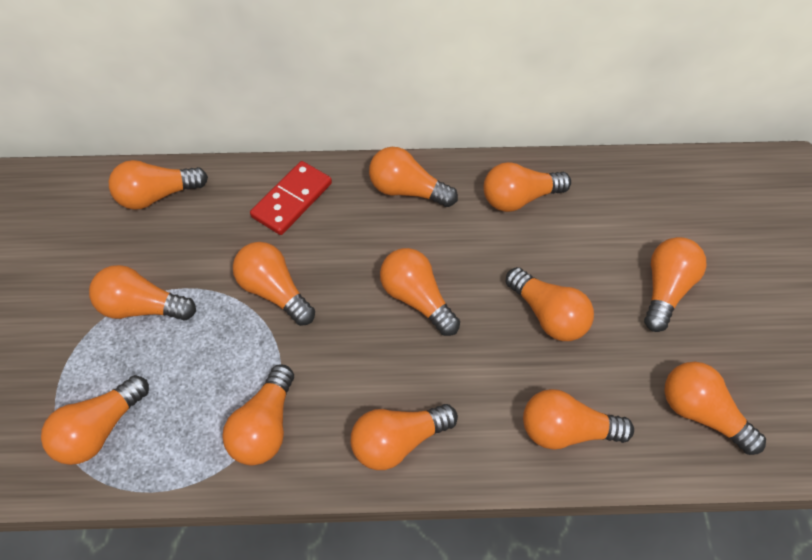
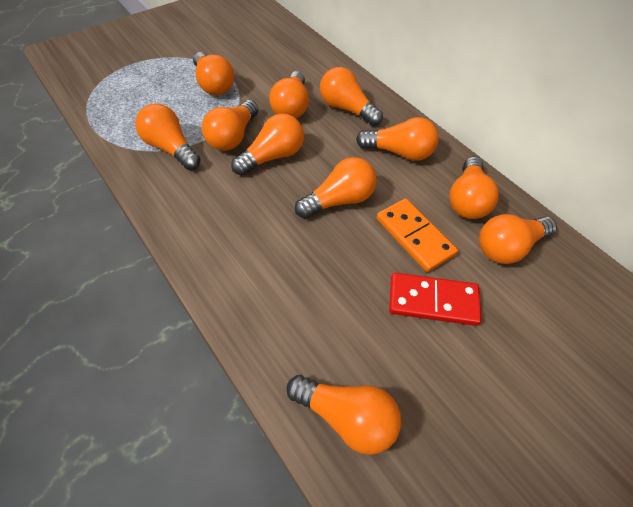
orange domino: 0 -> 1
orange light bulb: 13 -> 11

